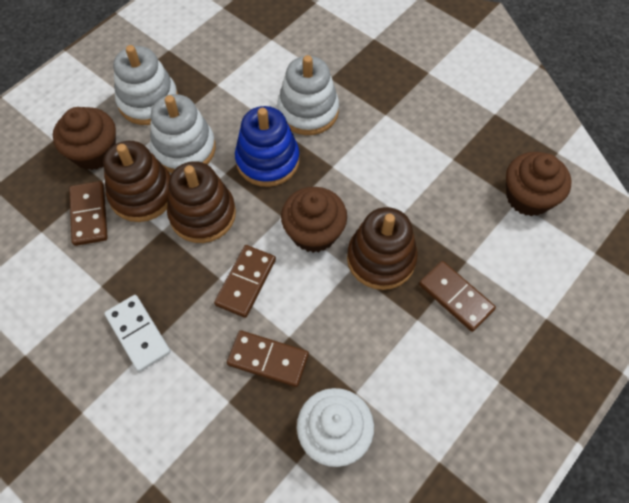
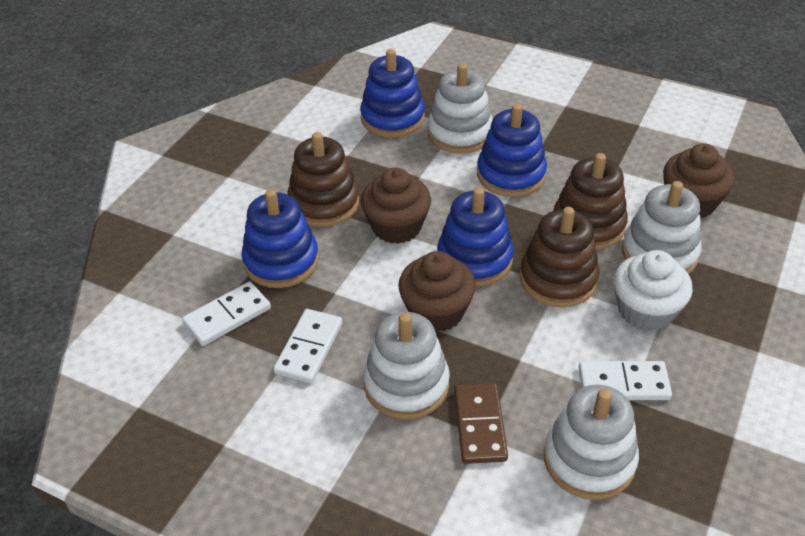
blue stacking toy: 1 -> 4
brown domino: 4 -> 1
white domino: 1 -> 3
white stacking toy: 3 -> 4

